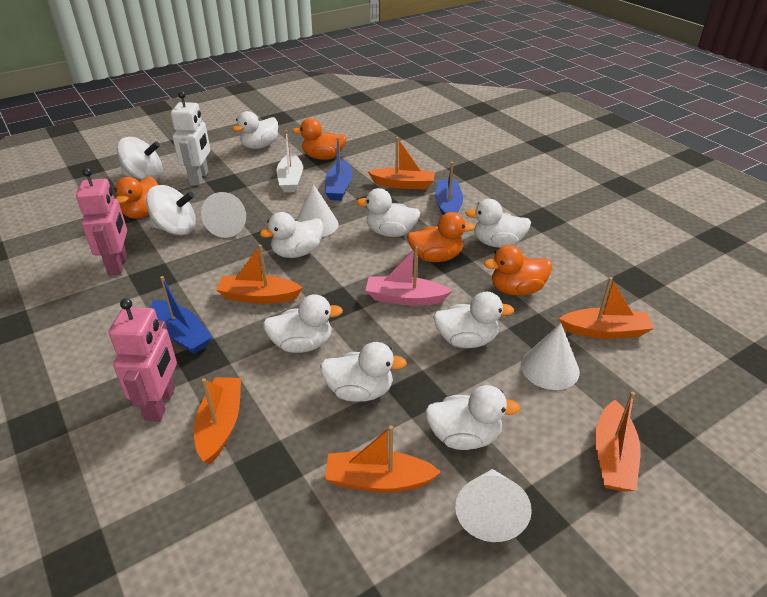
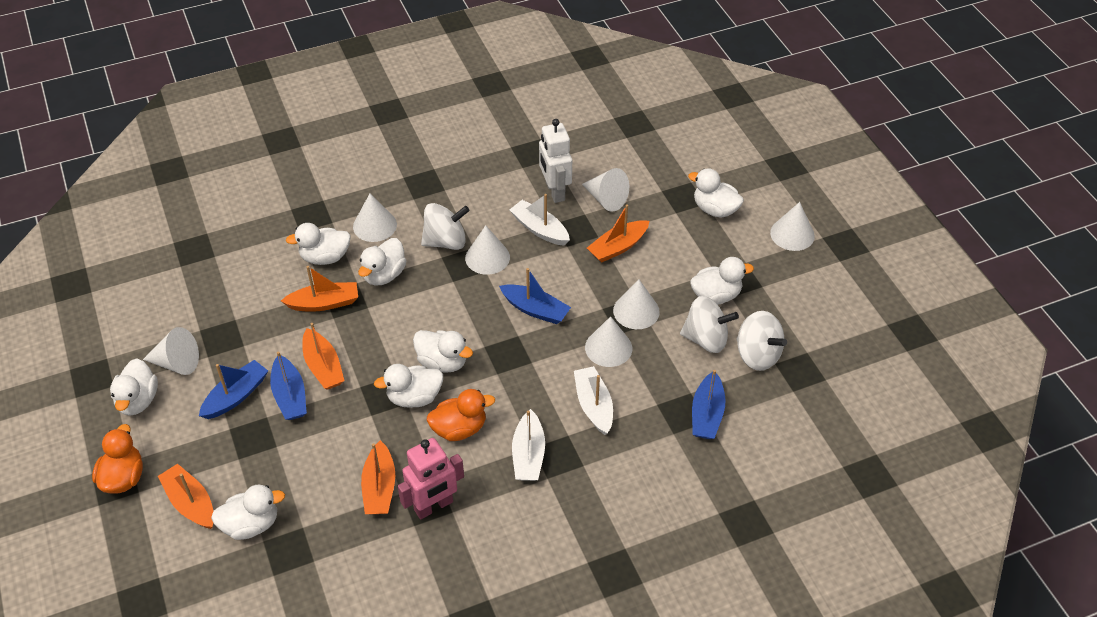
blue boat: 3 -> 4
orange boat: 6 -> 5
orange duck: 4 -> 2
pink boat: 1 -> 0
pink robot: 2 -> 1
white boat: 1 -> 3
white cone: 4 -> 7
white spinning top: 2 -> 3

